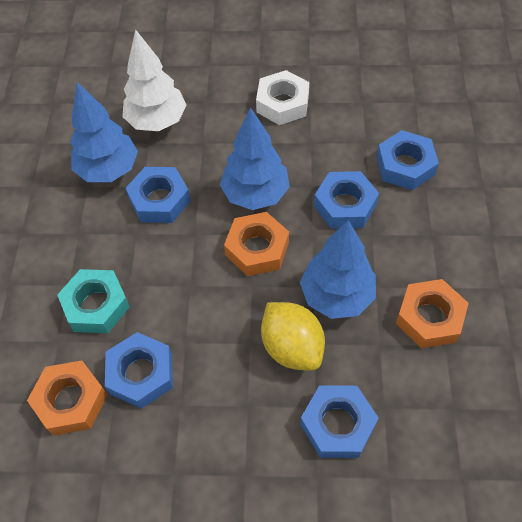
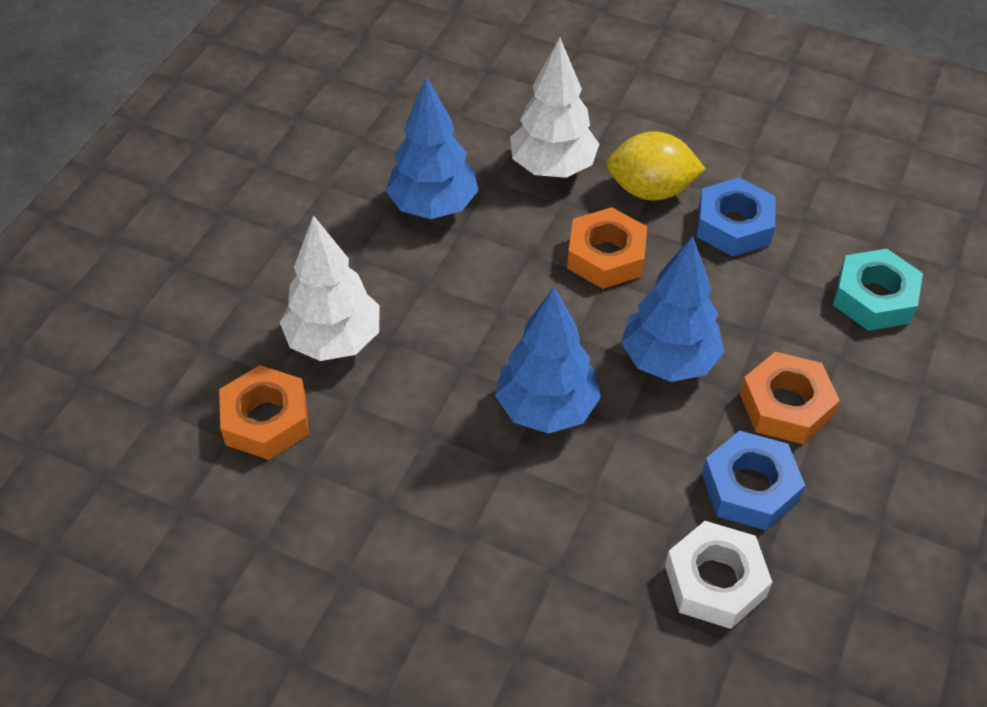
blue nut: 5 -> 2
white tree: 1 -> 2

